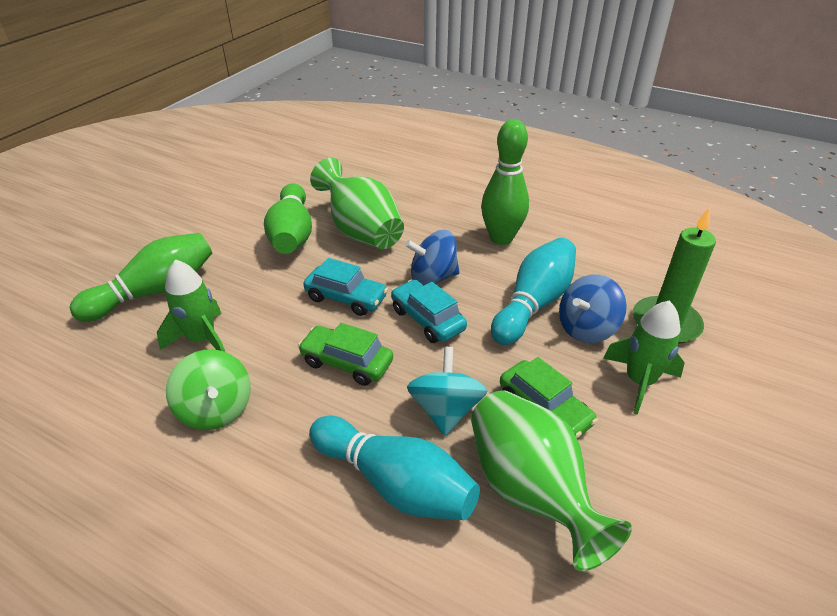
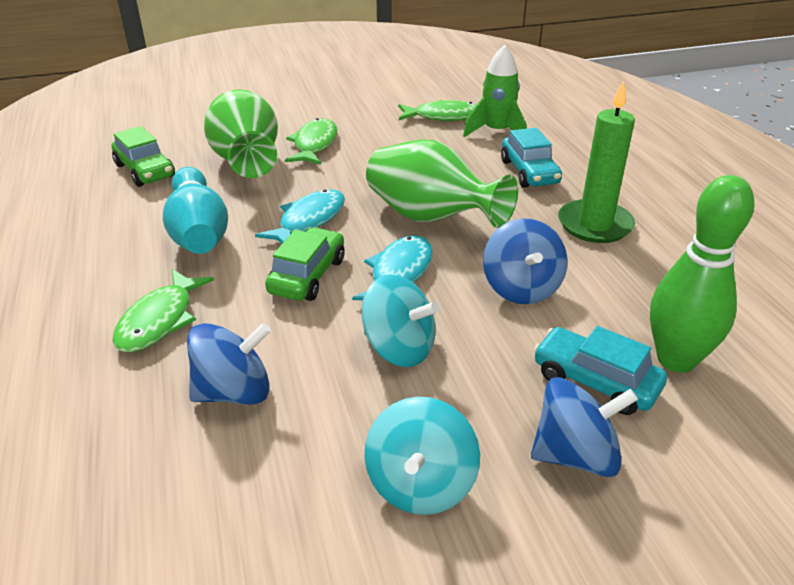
blue spinning top: 2 -> 3
green bowling pin: 3 -> 1
green fish: 0 -> 3
green rocket: 2 -> 1
green spinning top: 1 -> 0
turquoise bowling pin: 2 -> 1
turquoise fish: 0 -> 2
turquoise spinning top: 1 -> 2

